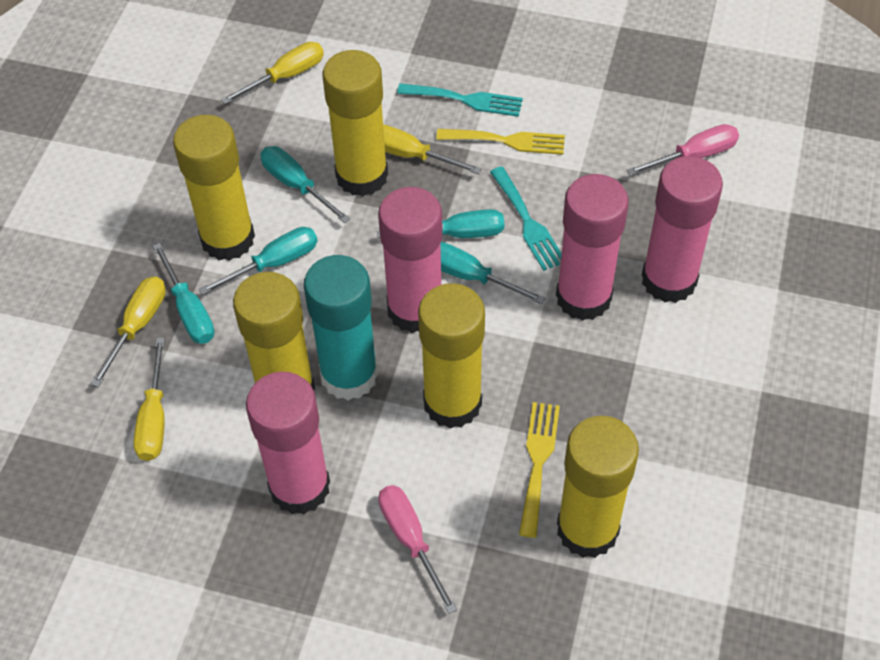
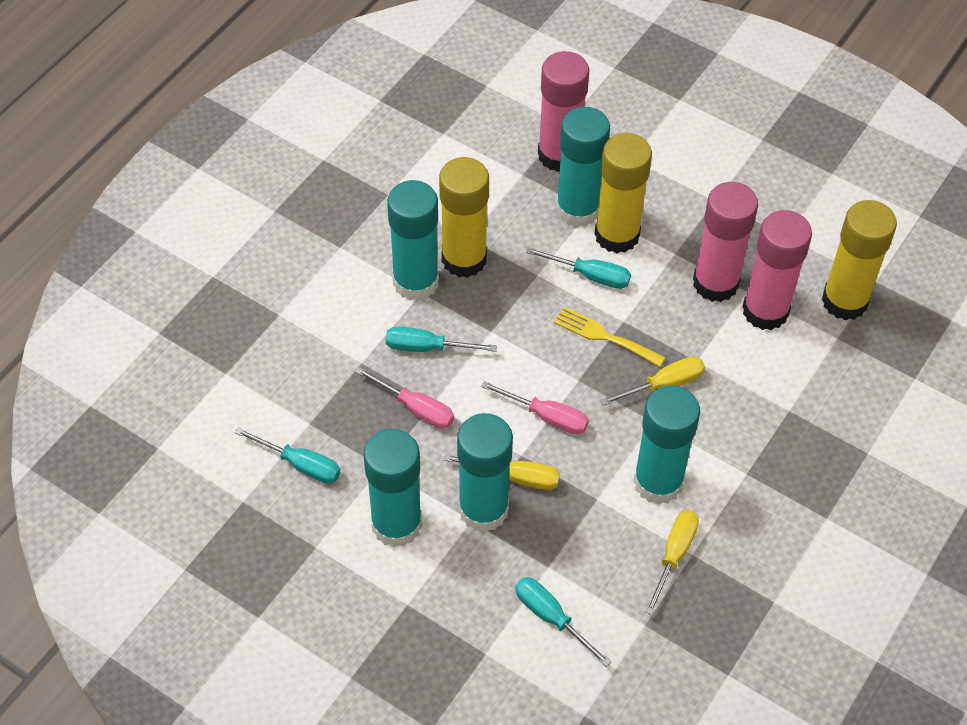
pink glue stick: 4 -> 3
turquoise fork: 2 -> 0
turquoise glue stick: 1 -> 5
turquoise screwdriver: 5 -> 4
yellow fork: 2 -> 1
yellow glue stick: 5 -> 3
yellow screwdriver: 4 -> 3

